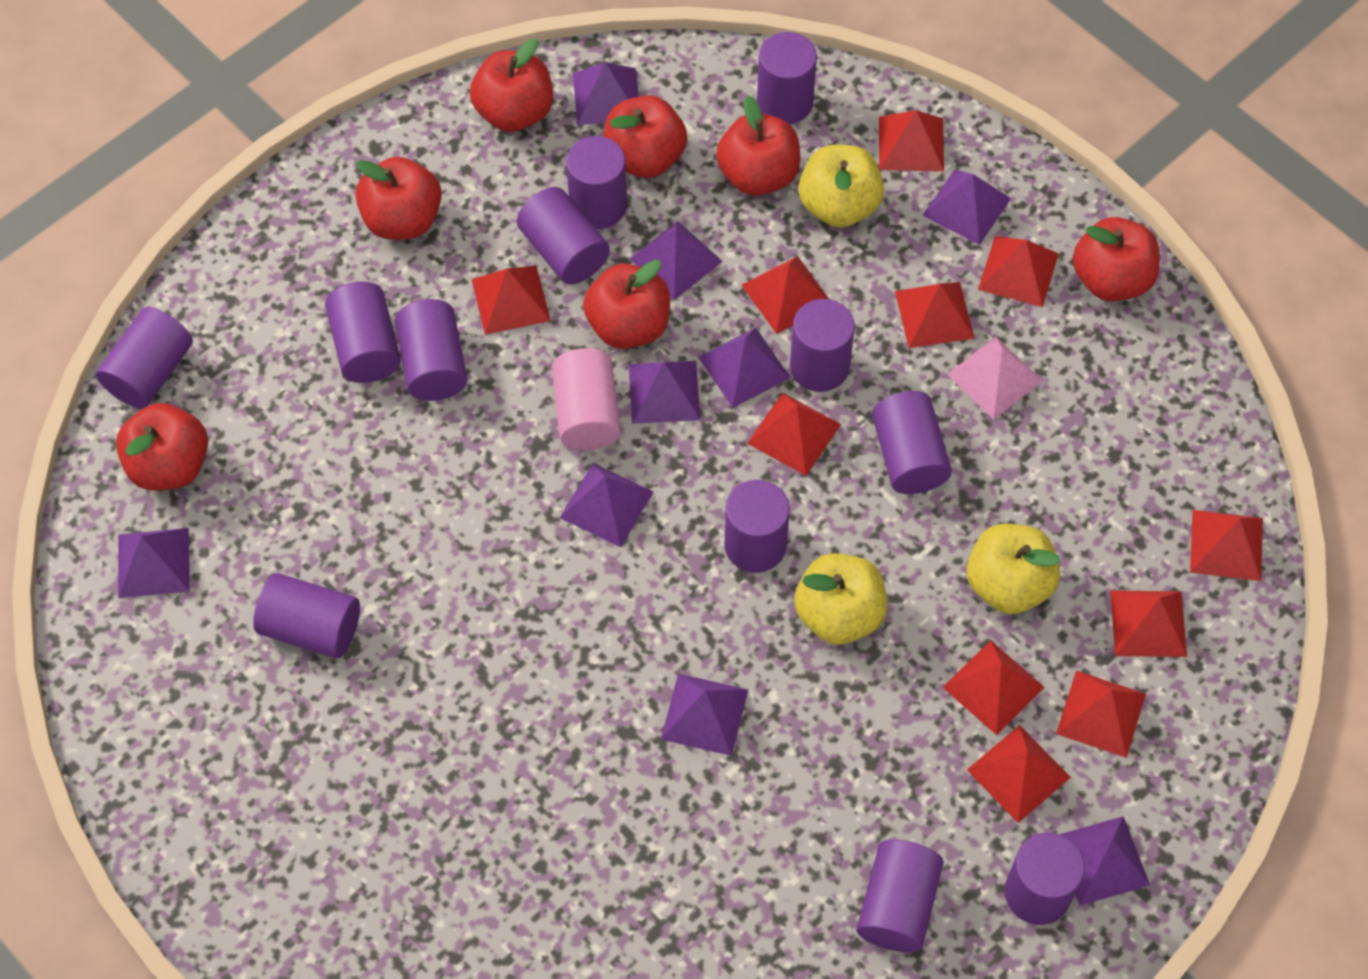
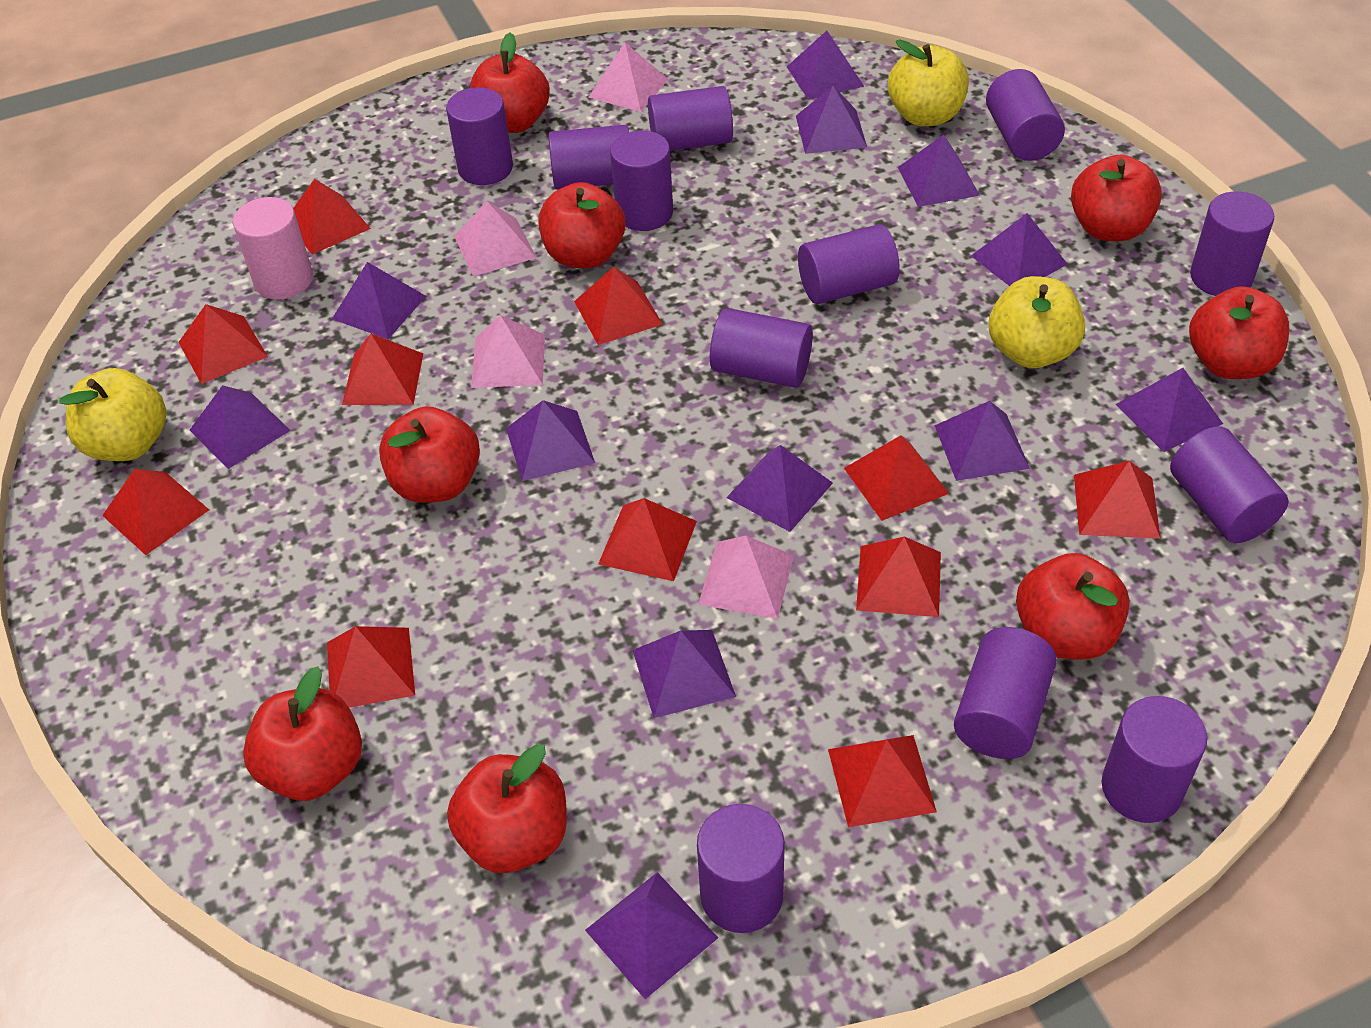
pink pyramid: 1 -> 4
purple pyramid: 9 -> 12
red apple: 7 -> 8

